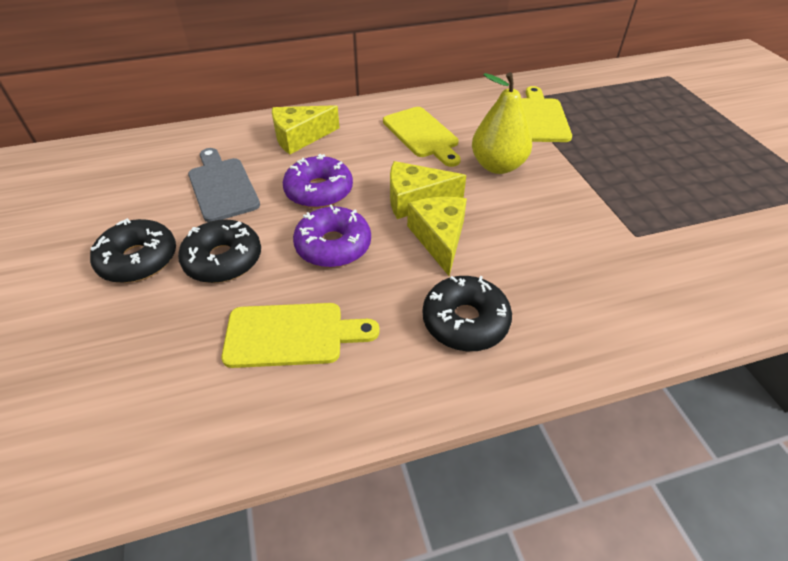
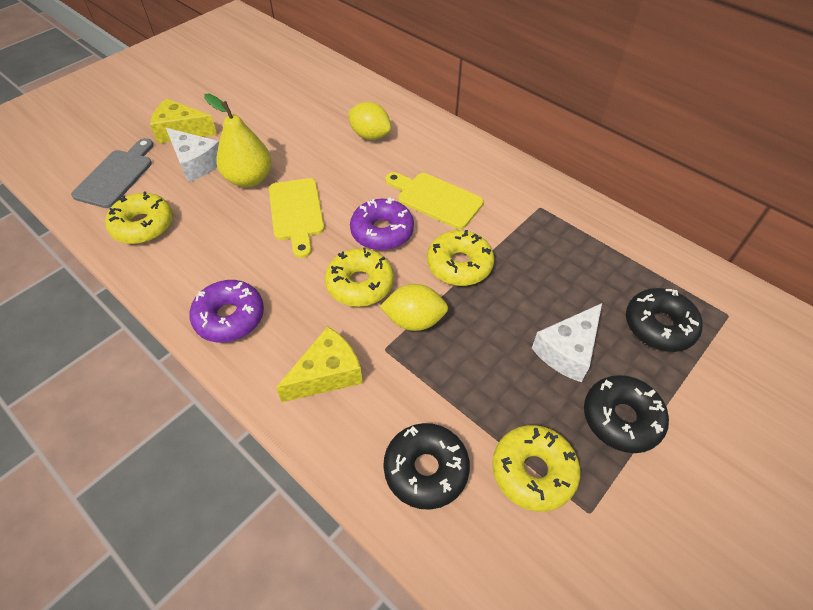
white cheese: 0 -> 2
yellow cheese: 3 -> 2
yellow cutting board: 3 -> 2
yellow donut: 0 -> 4
yellow lemon: 0 -> 2

